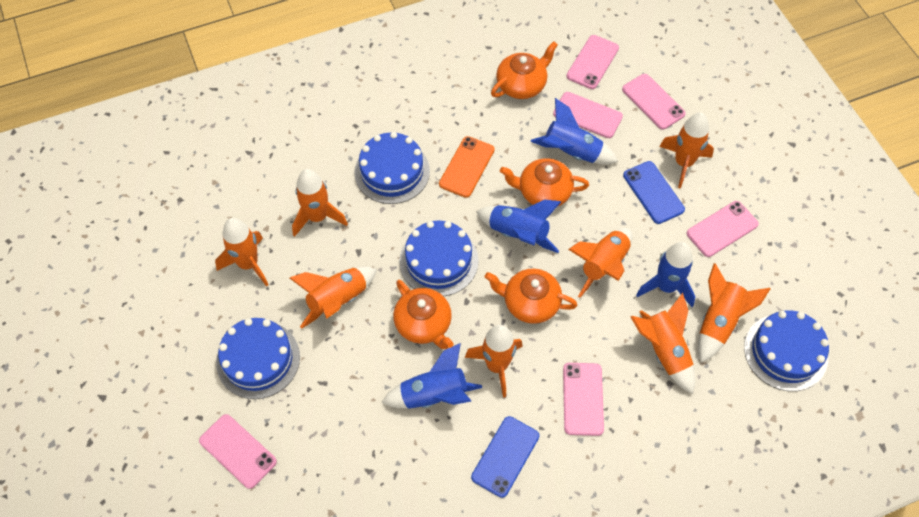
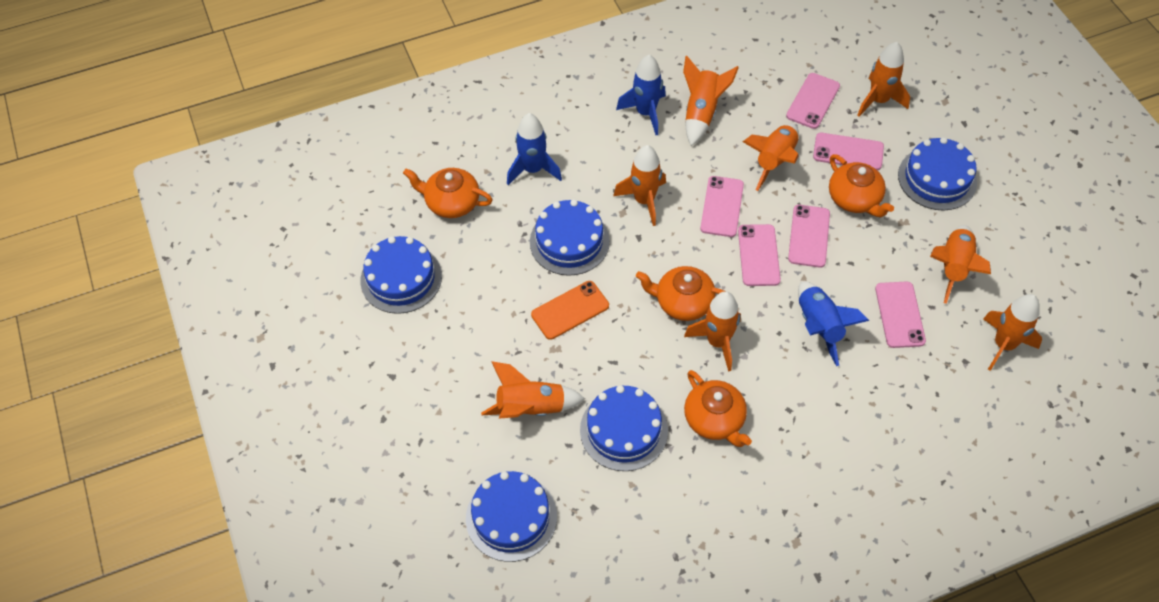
blue cake: 4 -> 5
blue phone: 2 -> 0
blue rocket: 4 -> 3

